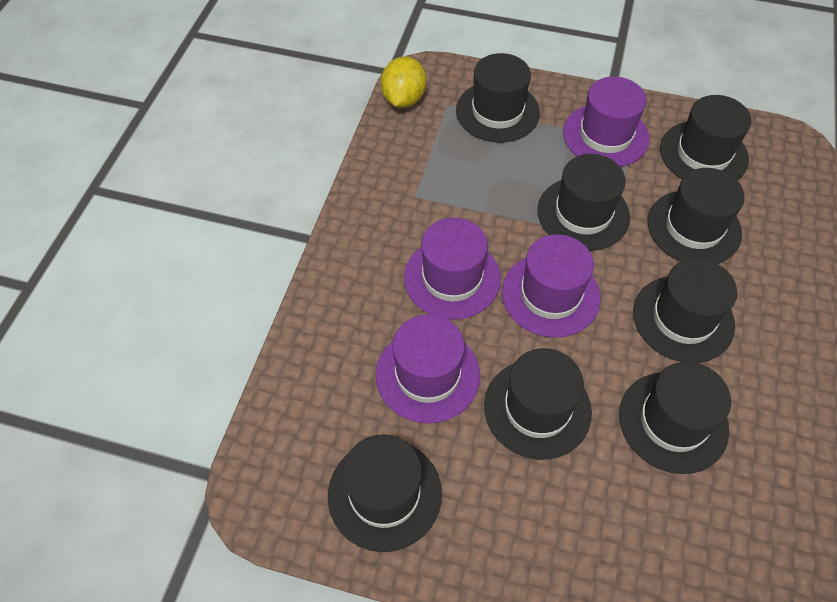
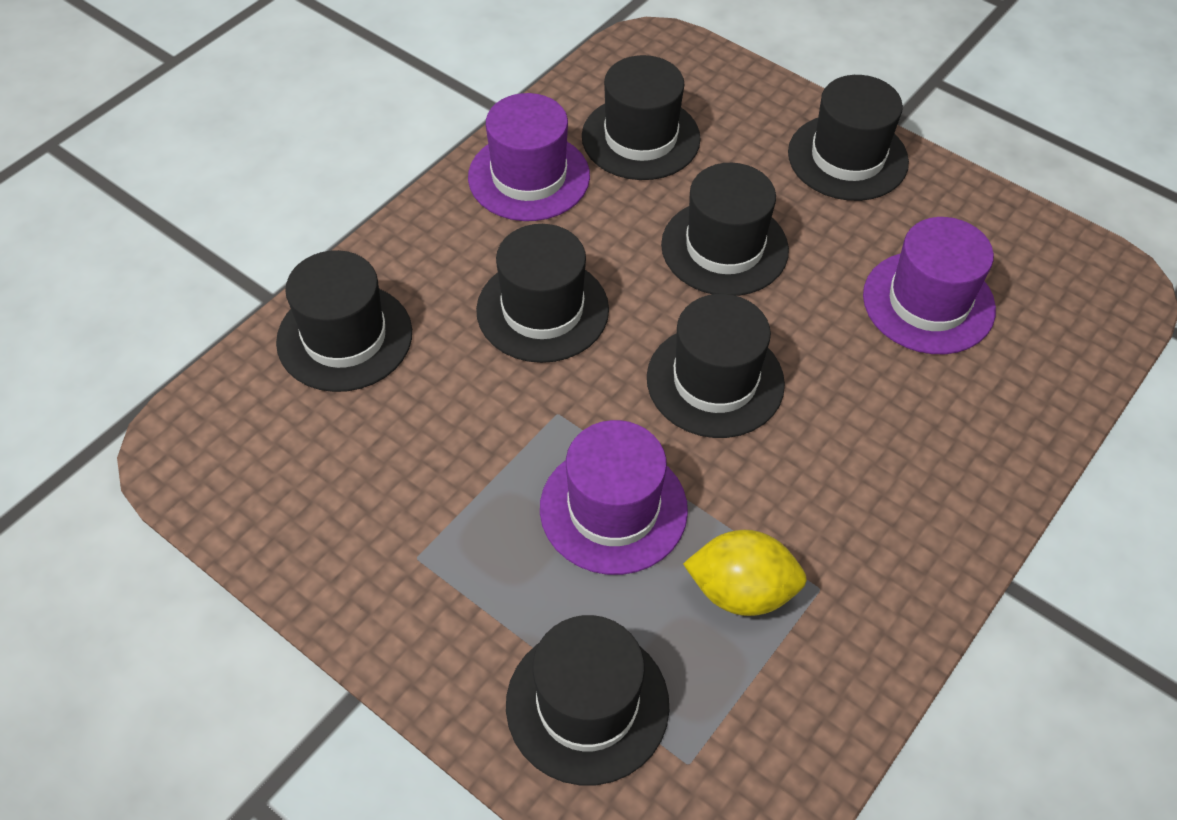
black hat: 8 -> 7
purple hat: 4 -> 3

